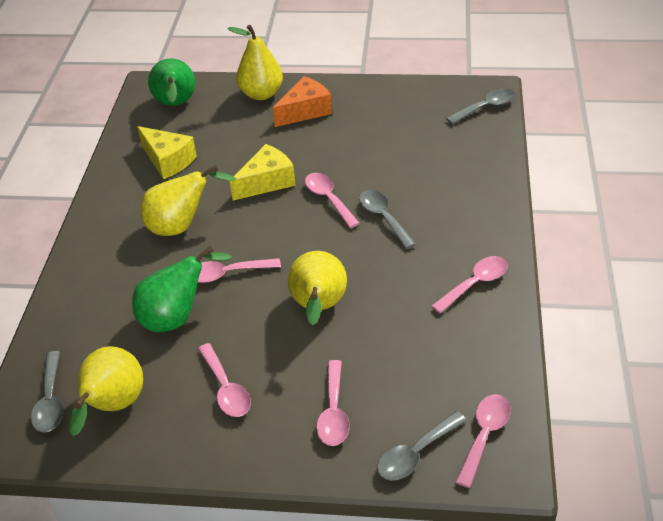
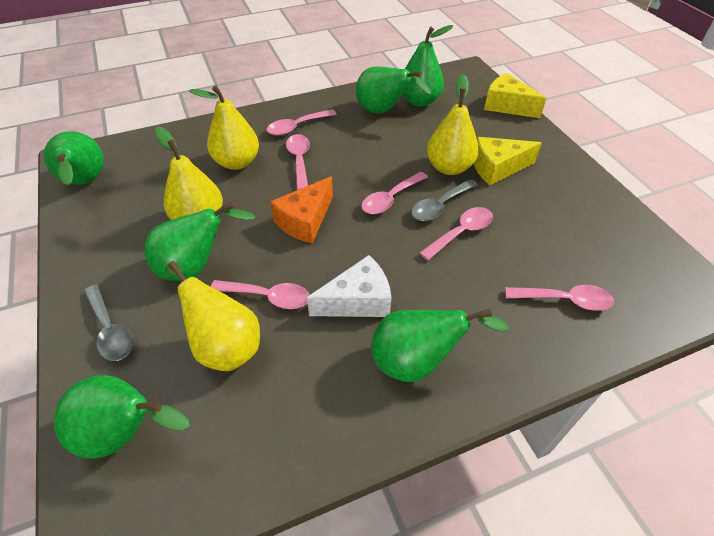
green pear: 2 -> 6
grey spoon: 4 -> 2
white cheese: 0 -> 1

